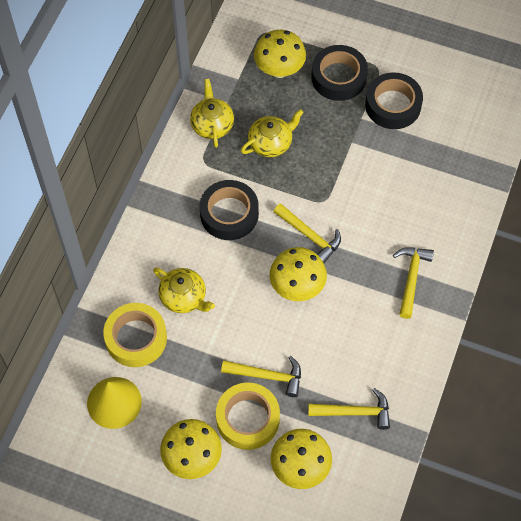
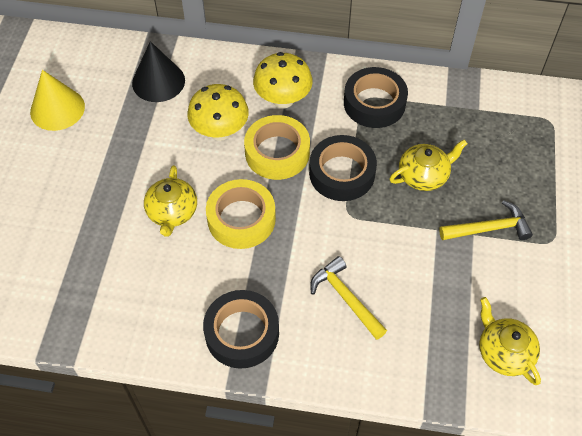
black cone: 0 -> 1
yellow hammer: 4 -> 2
yellow mushroom: 4 -> 2

